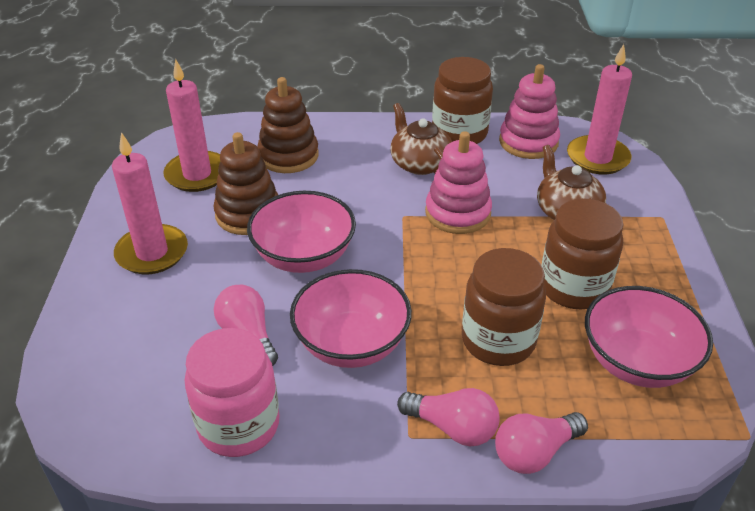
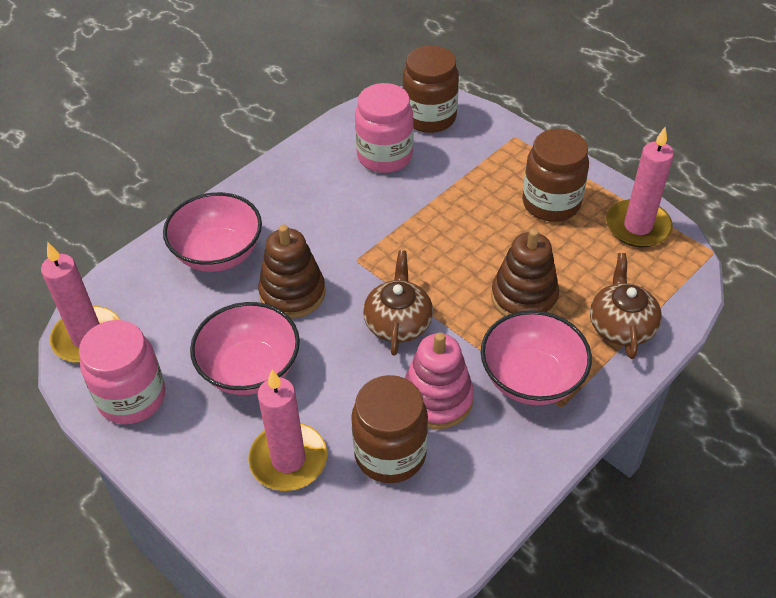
pink jar: 1 -> 2
pink light bulb: 3 -> 0
pink stacking toy: 2 -> 1

